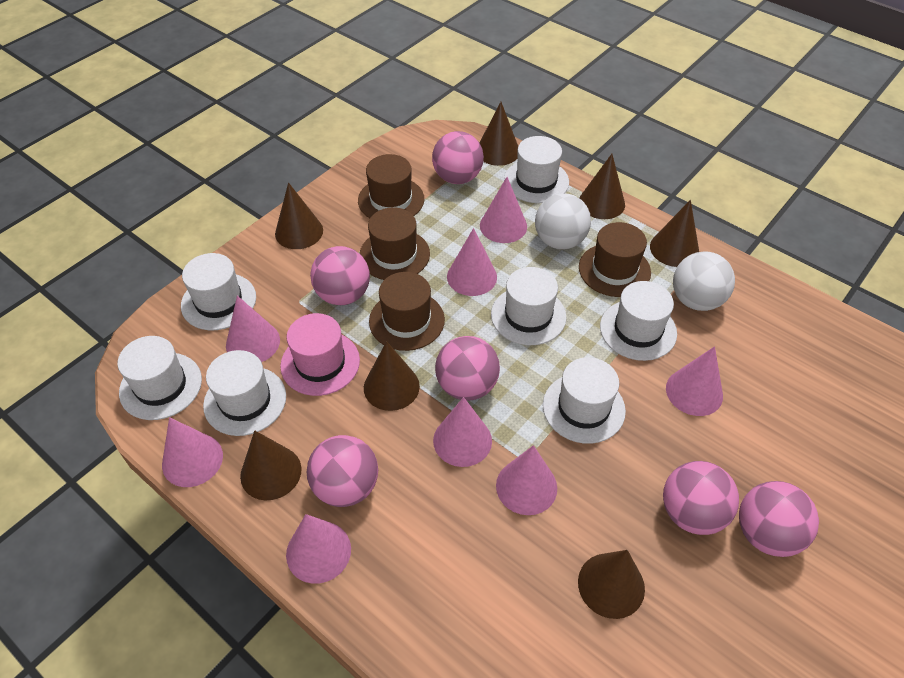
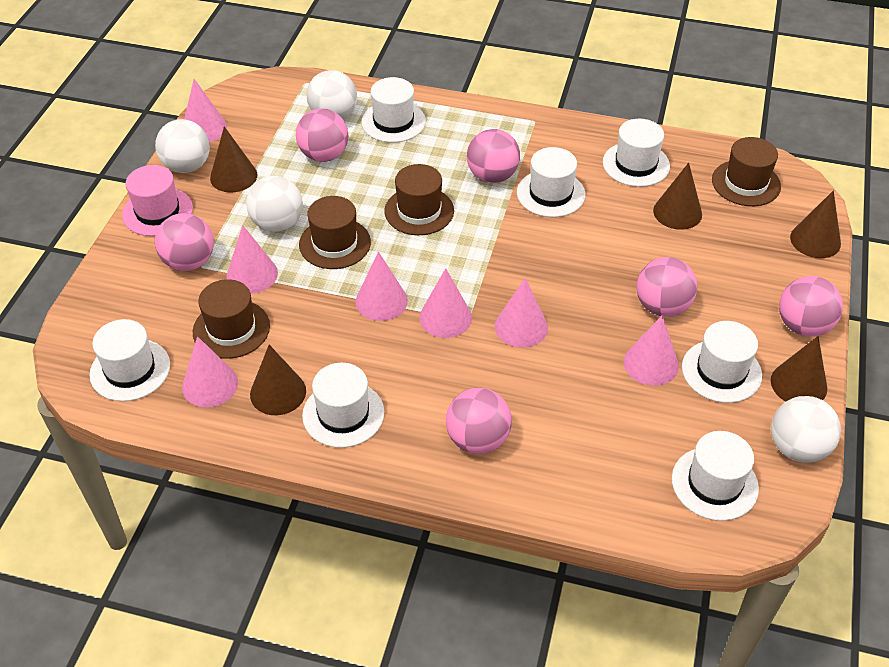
brown cone: 7 -> 5
pink cone: 8 -> 7
white ball: 2 -> 4

